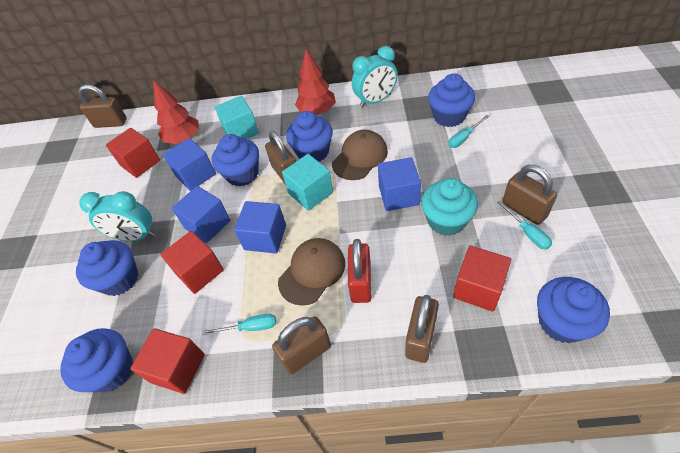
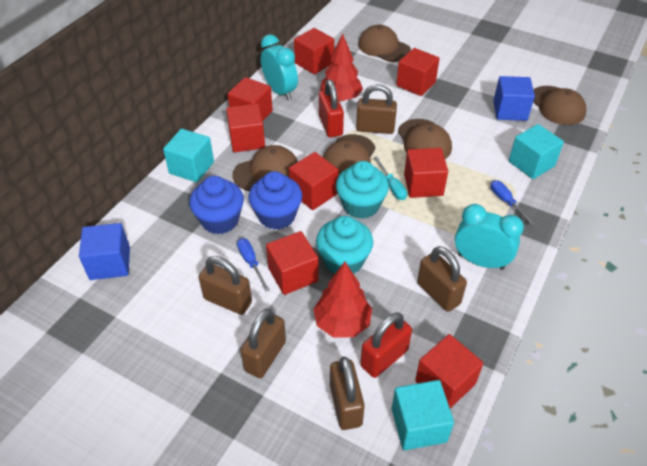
blue cube: 4 -> 2
blue cupcake: 6 -> 2
blue screwdriver: 0 -> 2
brown cap: 2 -> 5
red cube: 4 -> 8
red padlock: 1 -> 2
turquoise cube: 2 -> 3
turquoise cupcake: 1 -> 2
turquoise screwdriver: 3 -> 1

